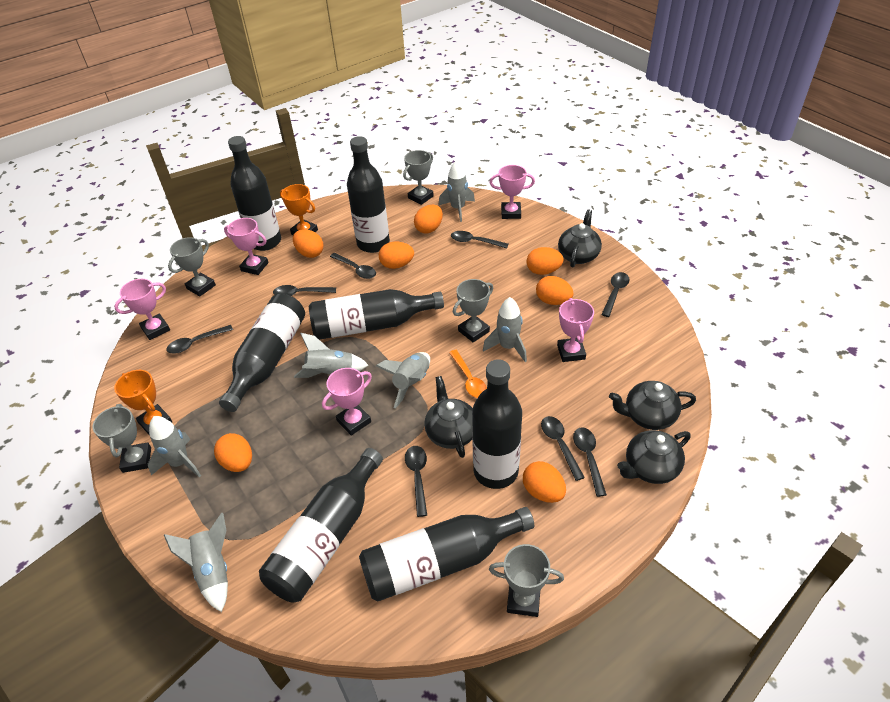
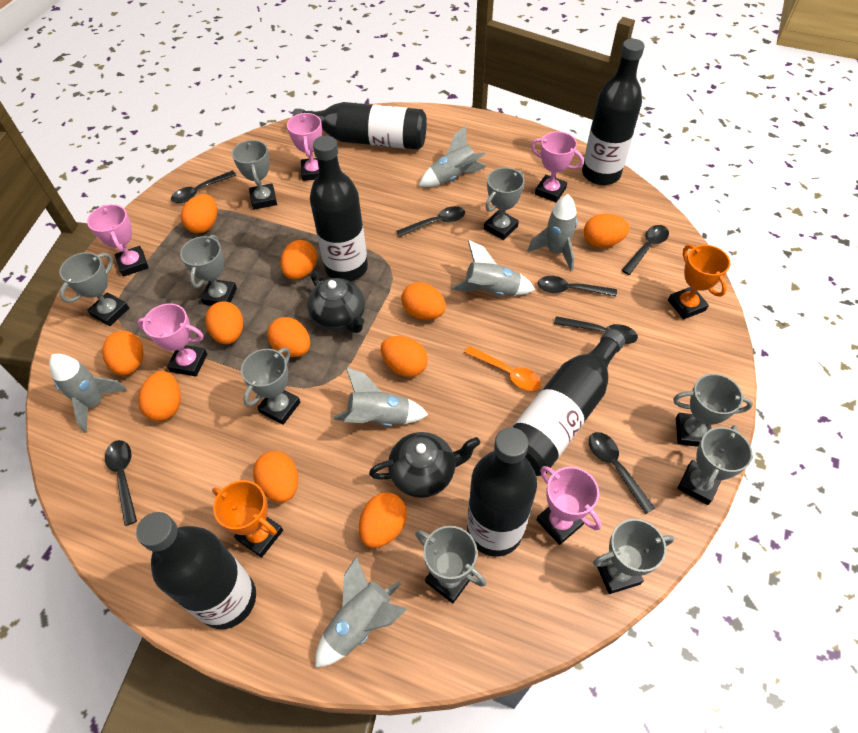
black bottle: 7 -> 6
black spoon: 8 -> 7
black teapot: 4 -> 2
grey trophy: 5 -> 9
orange egg: 7 -> 11

